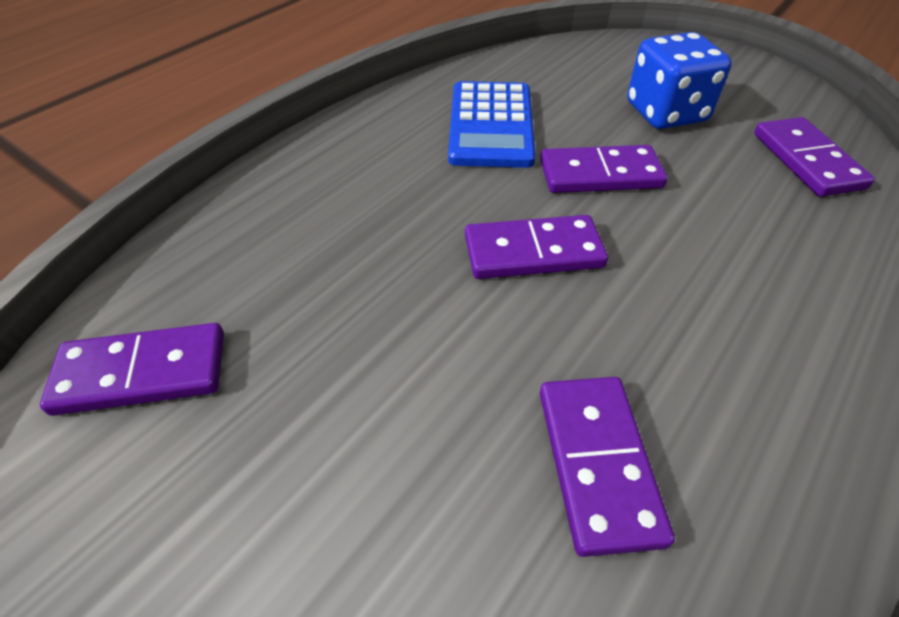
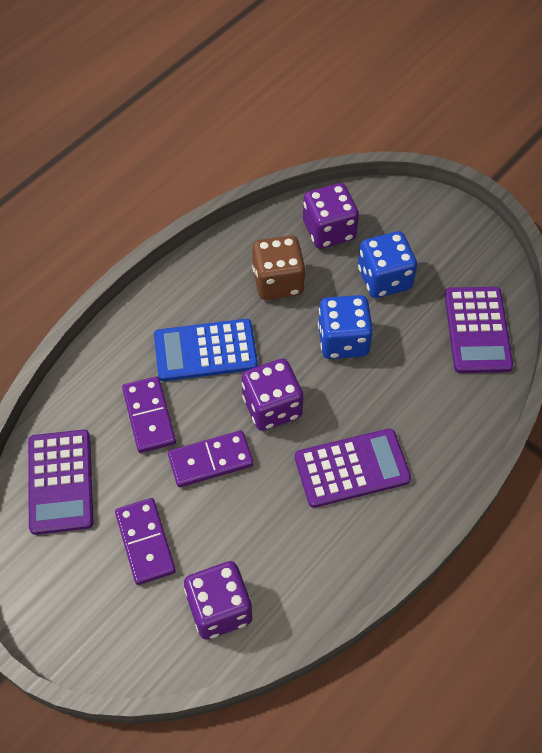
blue dice: 1 -> 2
brown dice: 0 -> 1
purple calculator: 0 -> 3
purple dice: 0 -> 3
purple domino: 5 -> 3

